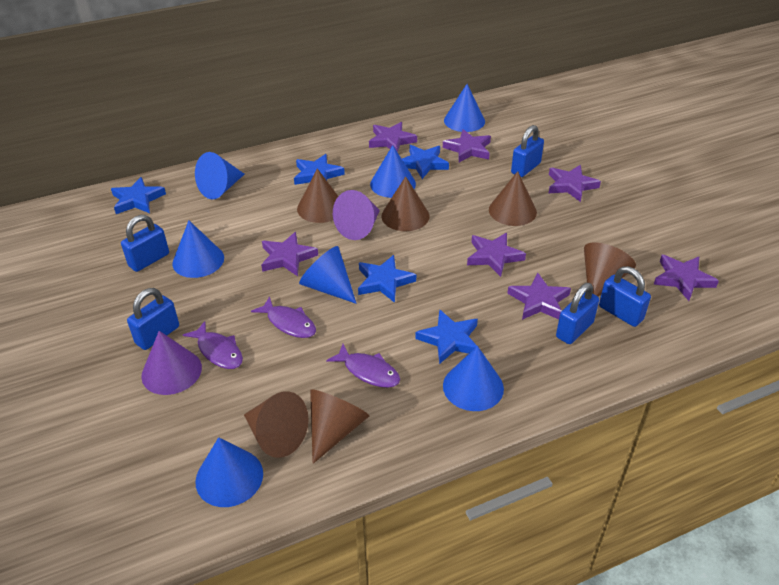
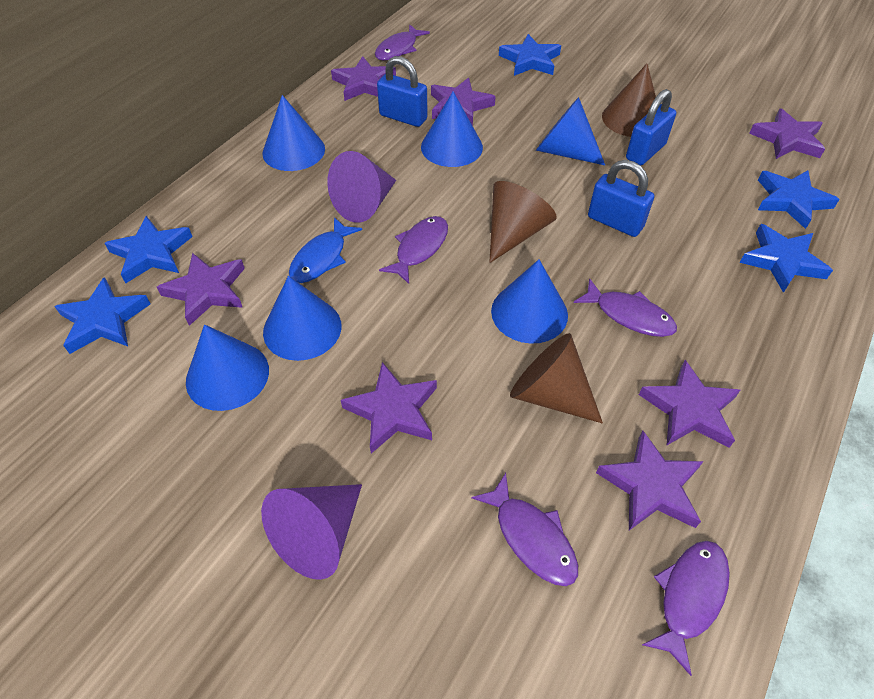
blue cone: 7 -> 6
blue fish: 0 -> 1
blue padlock: 5 -> 3
brown cone: 6 -> 3
purple fish: 3 -> 5

